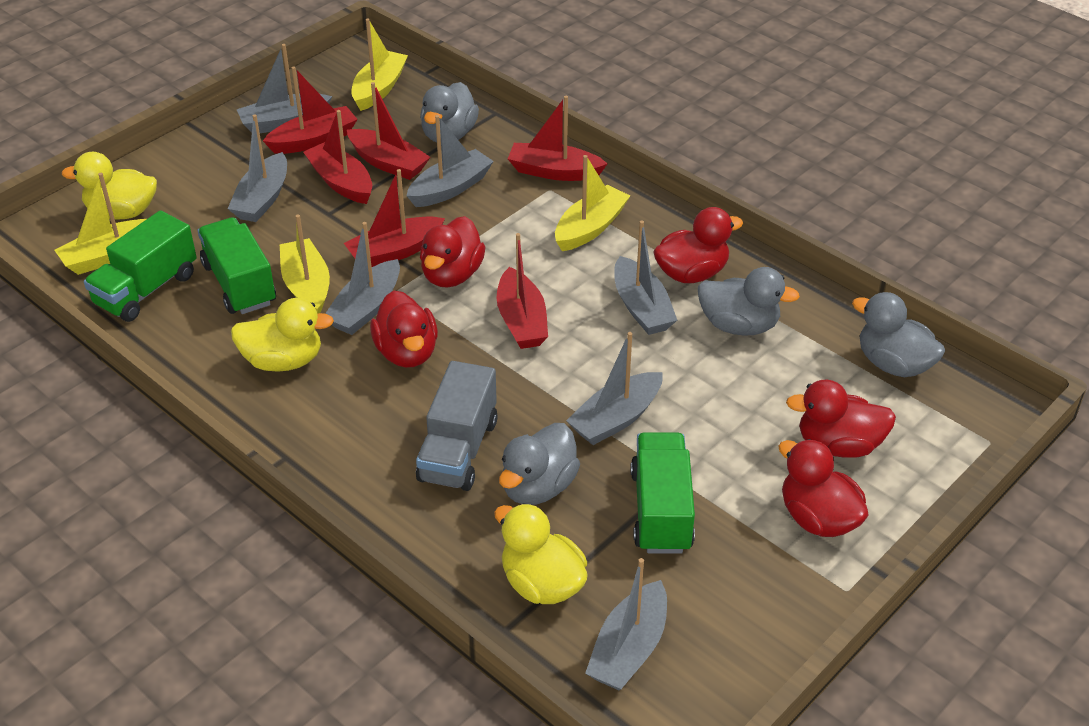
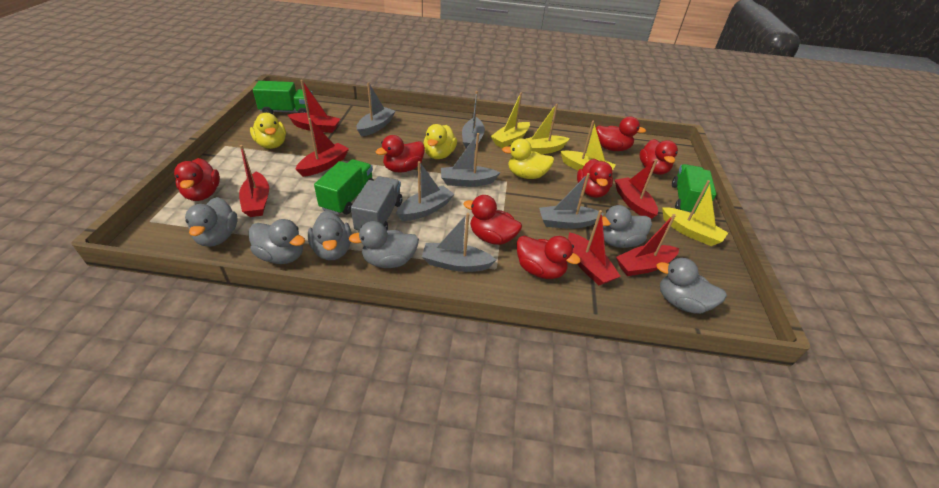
grey boat: 7 -> 6
grey duck: 4 -> 6
red duck: 5 -> 7

